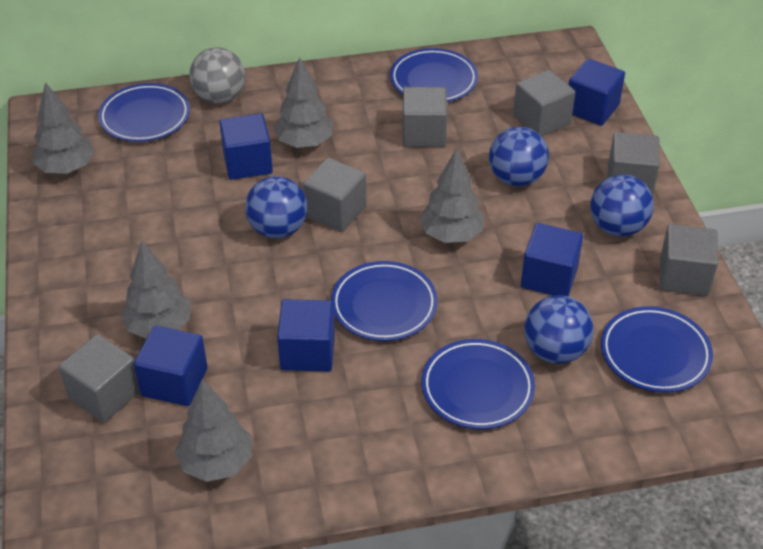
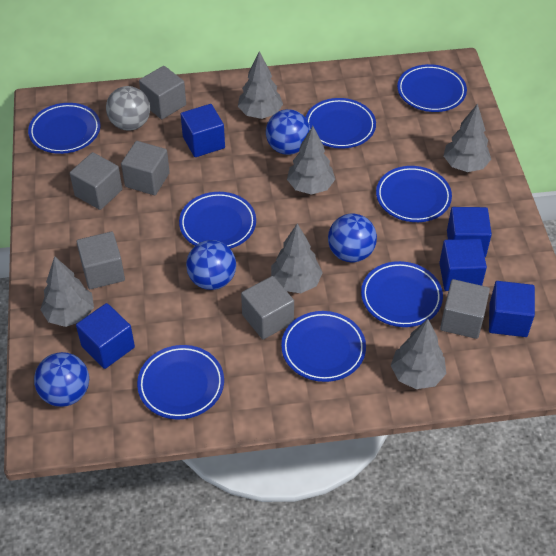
blue plate: 5 -> 8
grey tree: 5 -> 6

